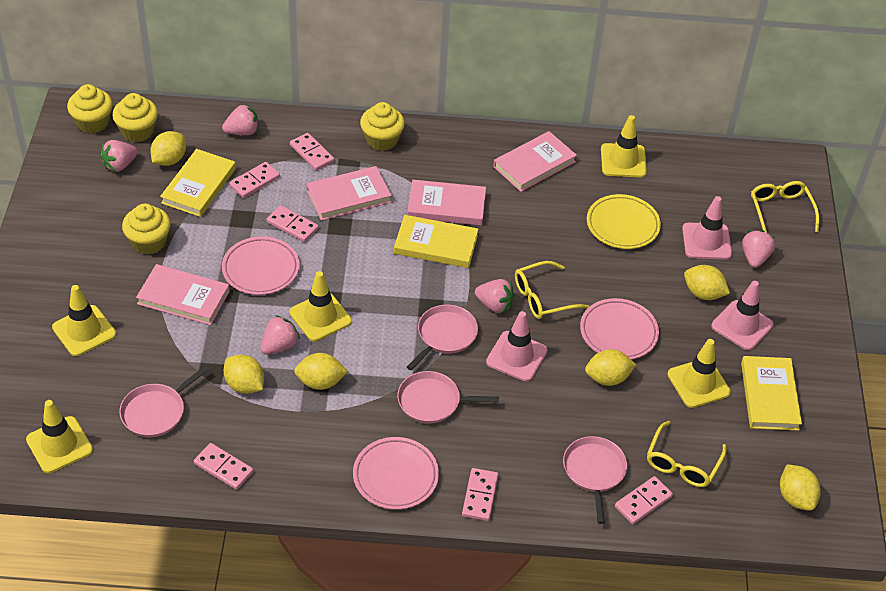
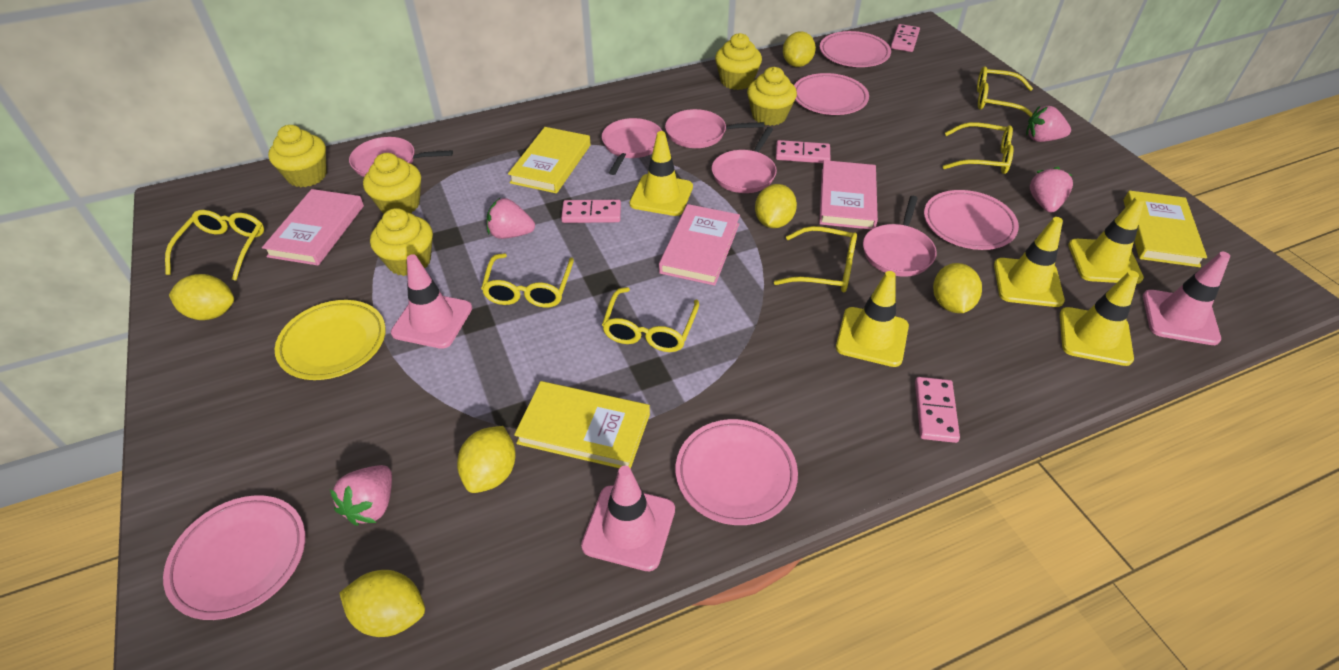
pink book: 4 -> 3
pink domino: 6 -> 4
pink pan: 4 -> 5
pink plate: 3 -> 5
pink strawberry: 5 -> 4
yellow cupcake: 4 -> 5
yellow glasses: 3 -> 6

